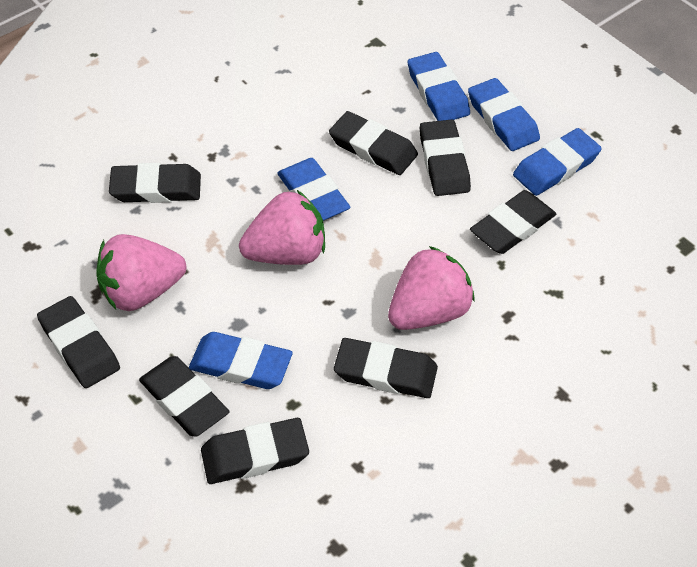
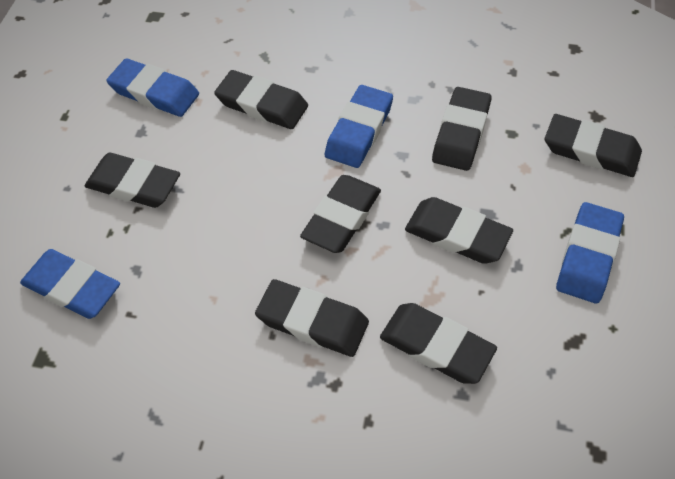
blue eraser: 5 -> 4
pink strawberry: 3 -> 0

